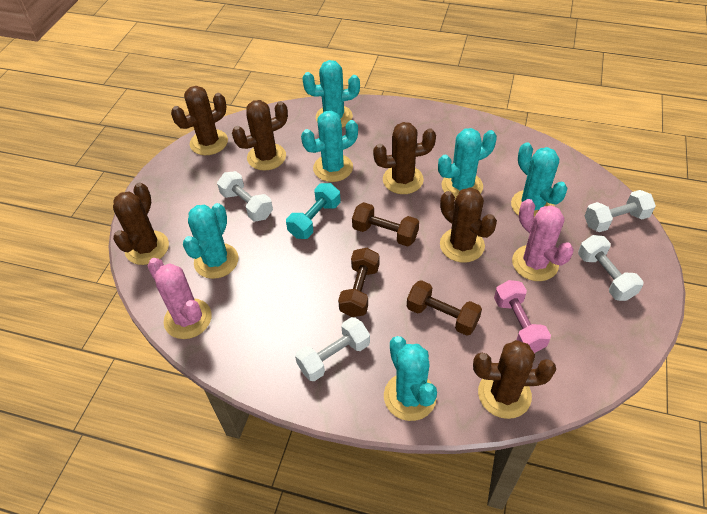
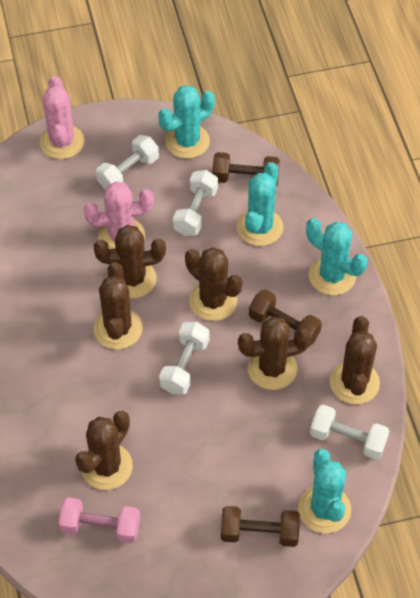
turquoise cactus: 6 -> 4
turquoise dumbbell: 1 -> 0

